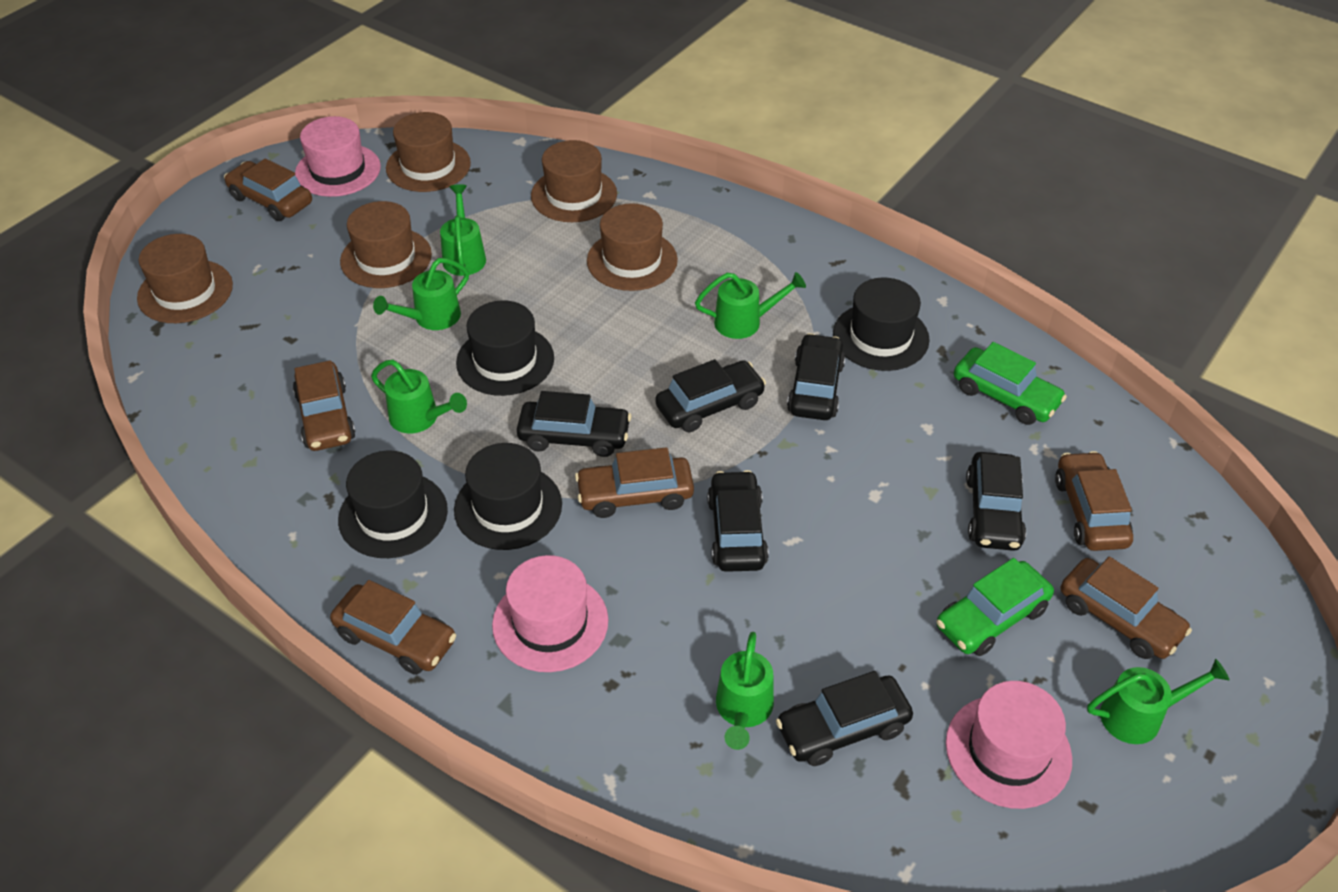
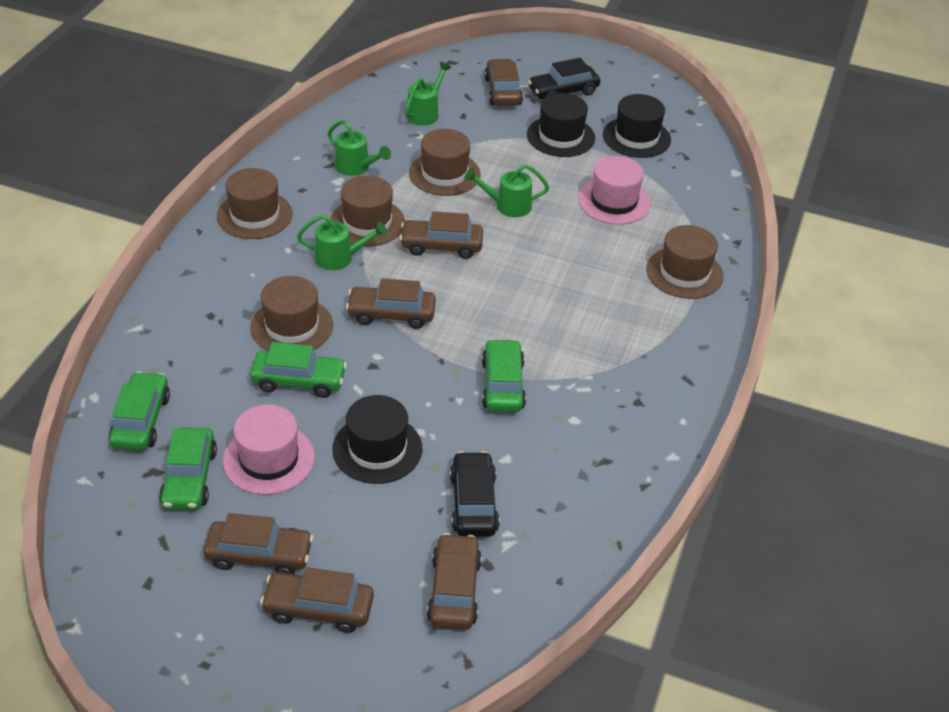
black car: 6 -> 2
black hat: 4 -> 3
green car: 2 -> 4
green watering can: 6 -> 4
pink hat: 3 -> 2

